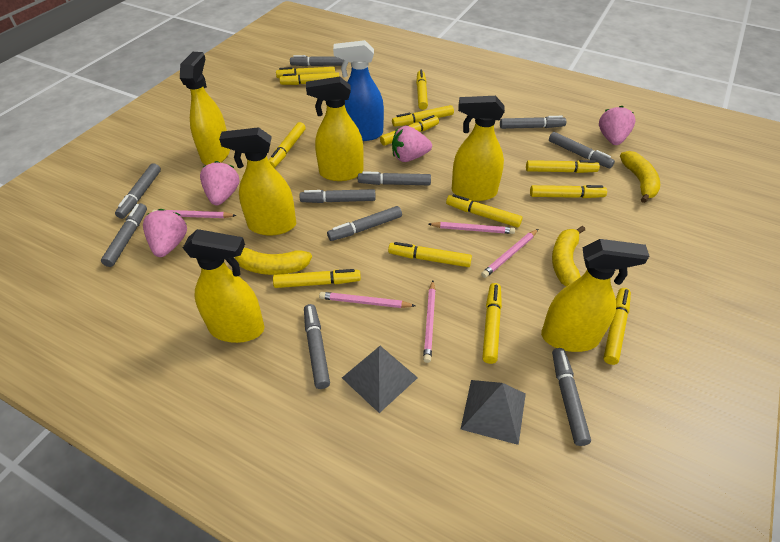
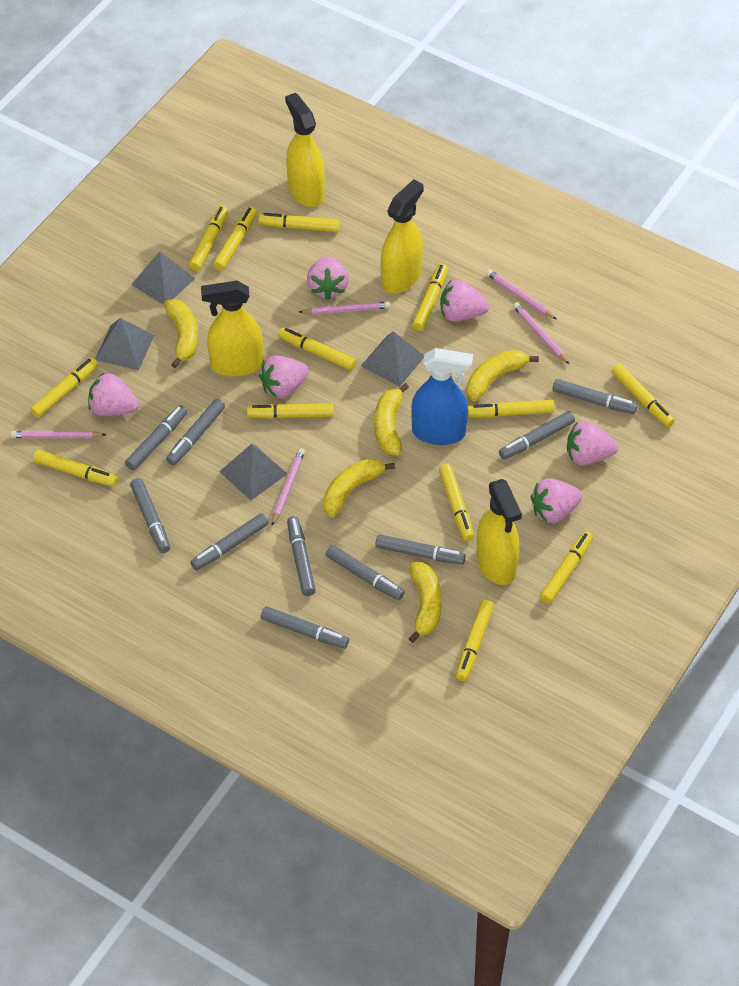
grey pyramid: 2 -> 4
pink strawberry: 4 -> 6
yellow banana: 3 -> 5
yellow spray bottle: 6 -> 4

